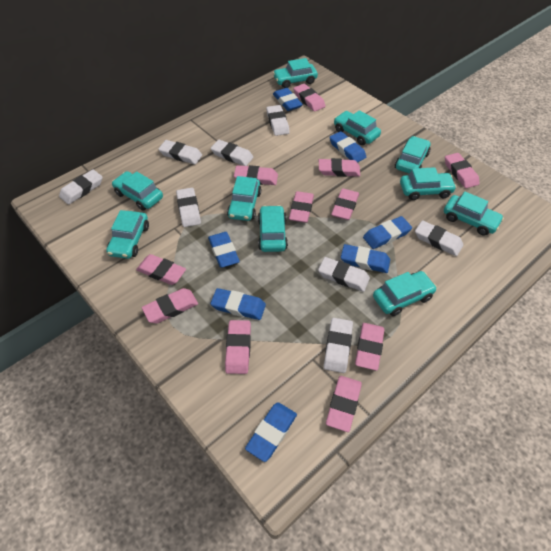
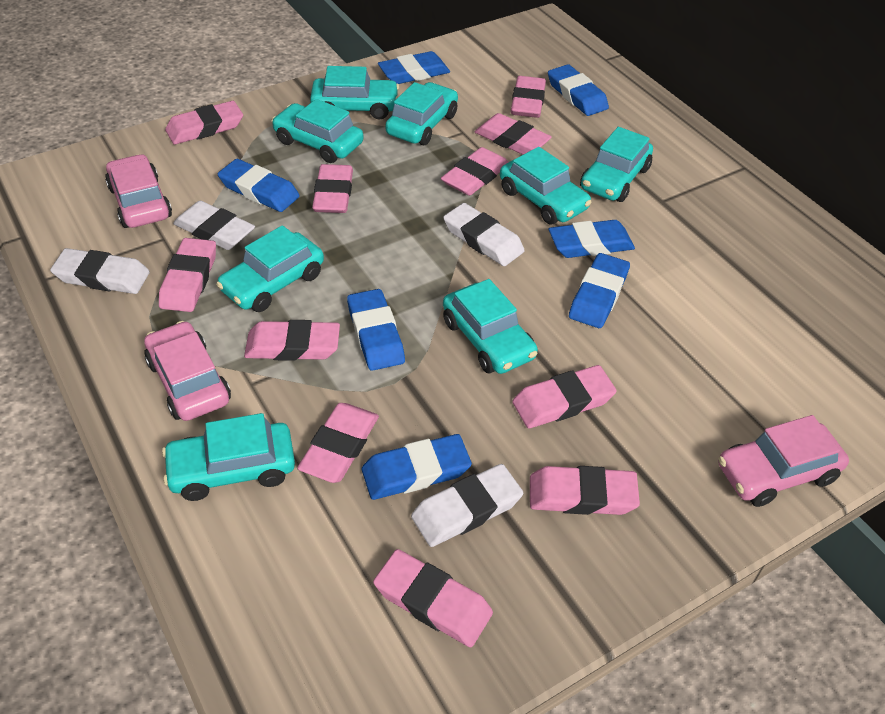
pink car: 0 -> 3
turquoise car: 10 -> 8
white eraser: 8 -> 4

